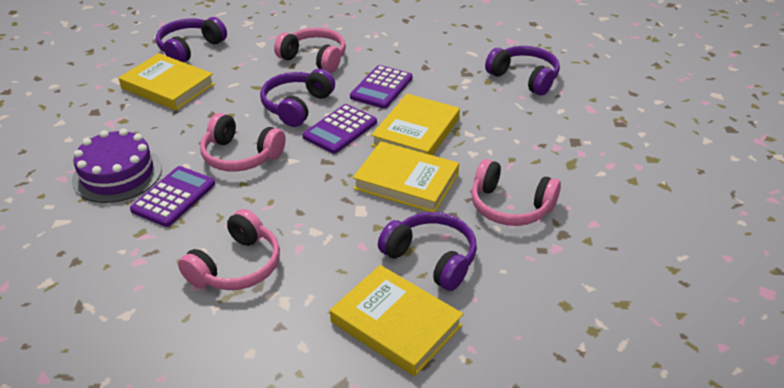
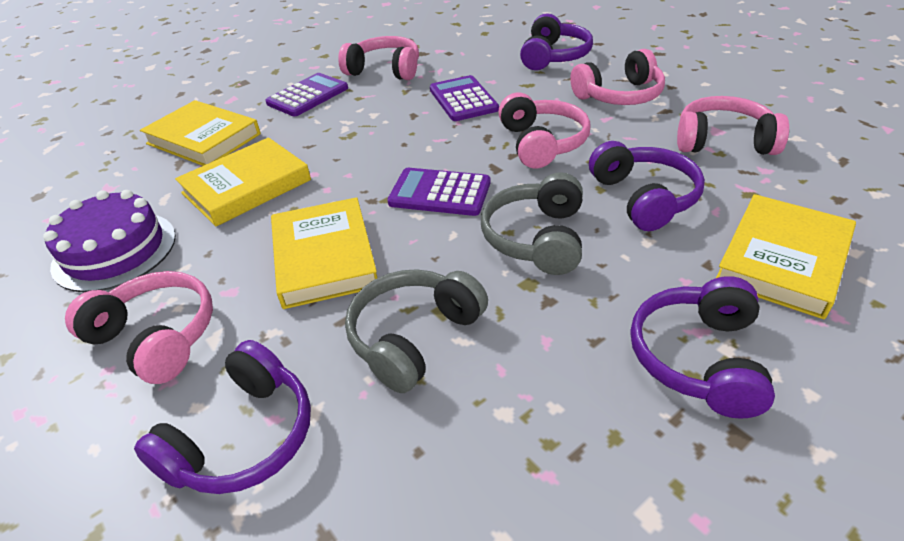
grey headphones: 0 -> 2
pink headphones: 4 -> 5

